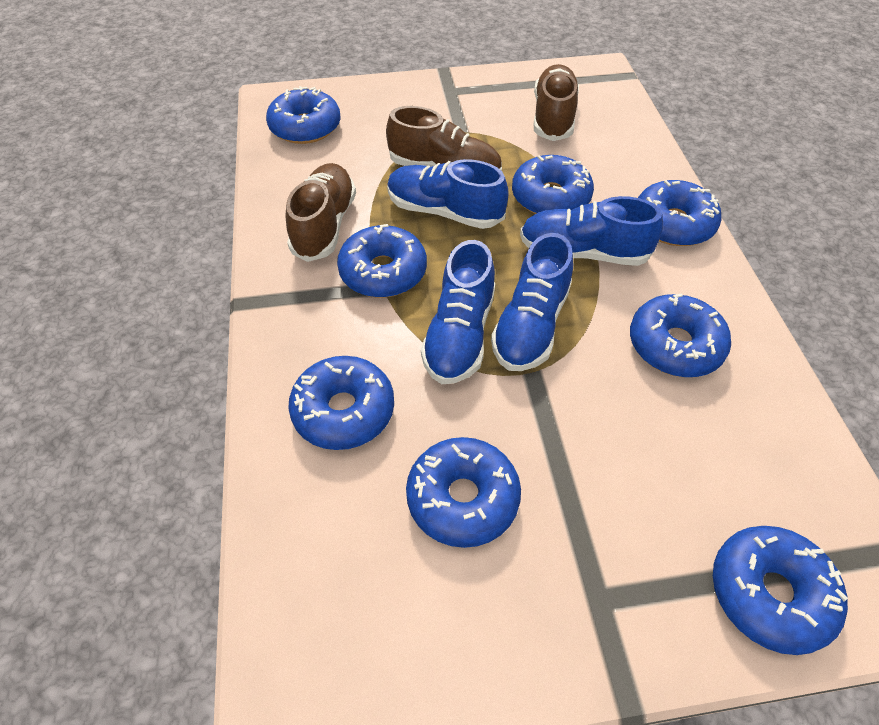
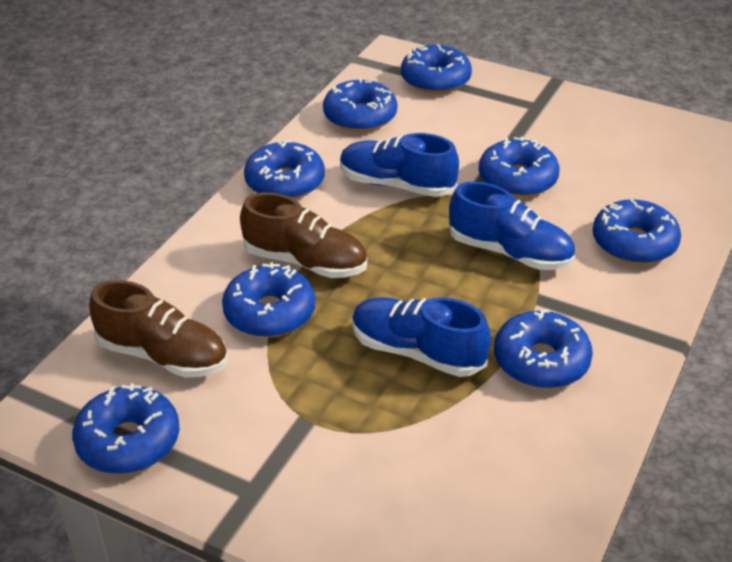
blue shoe: 4 -> 3
brown shoe: 3 -> 2

